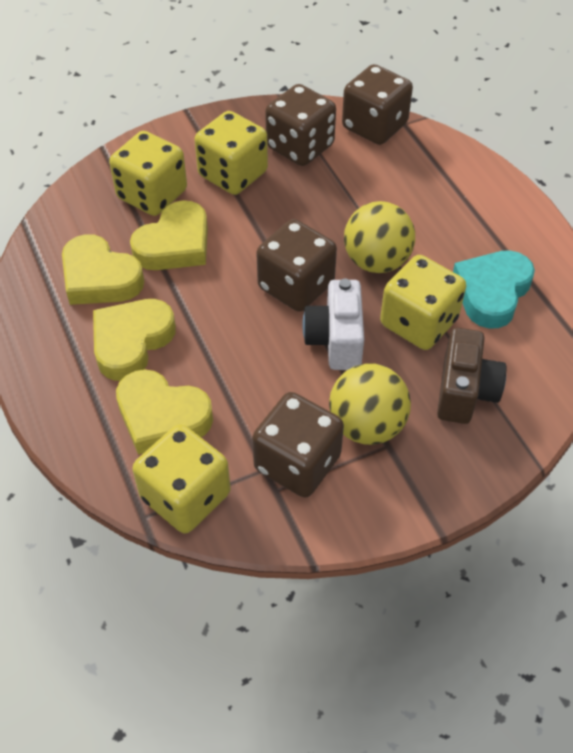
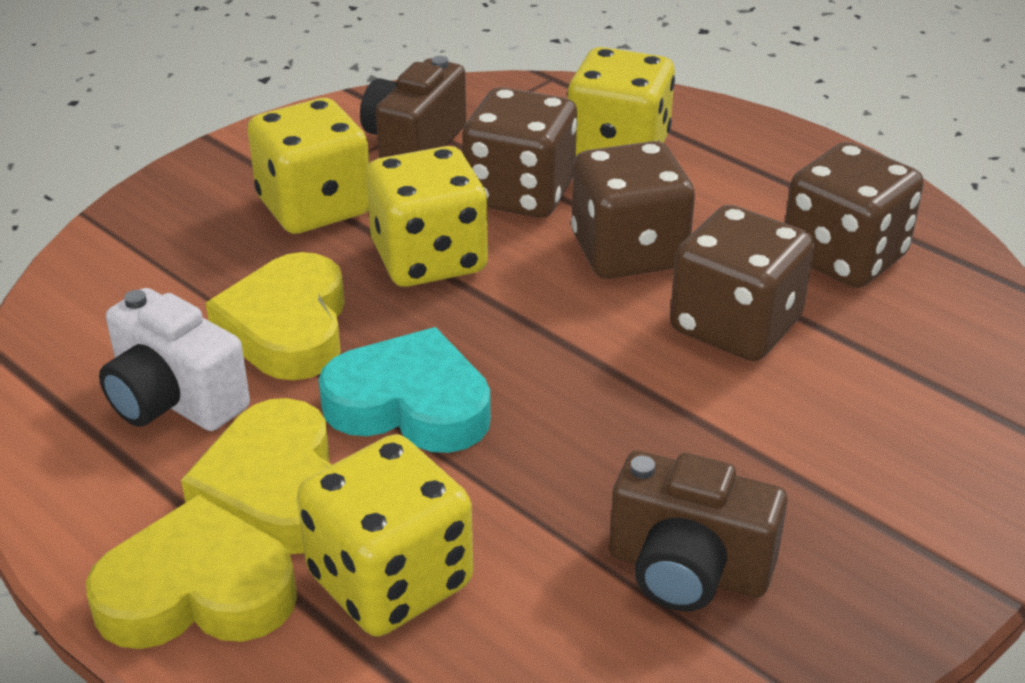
brown camera: 1 -> 2
yellow ball: 2 -> 0
yellow heart: 4 -> 3

